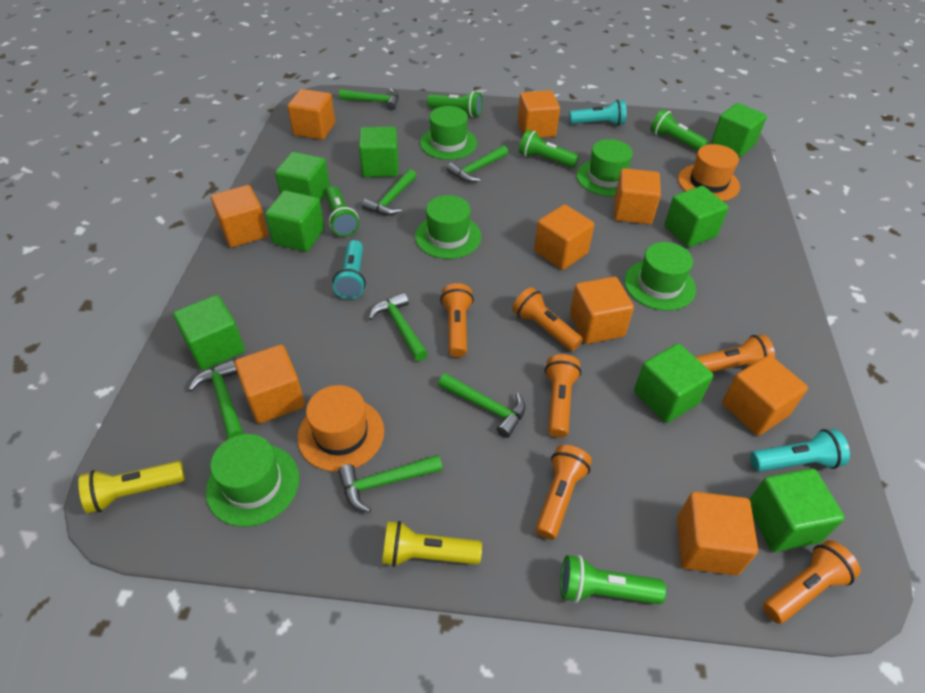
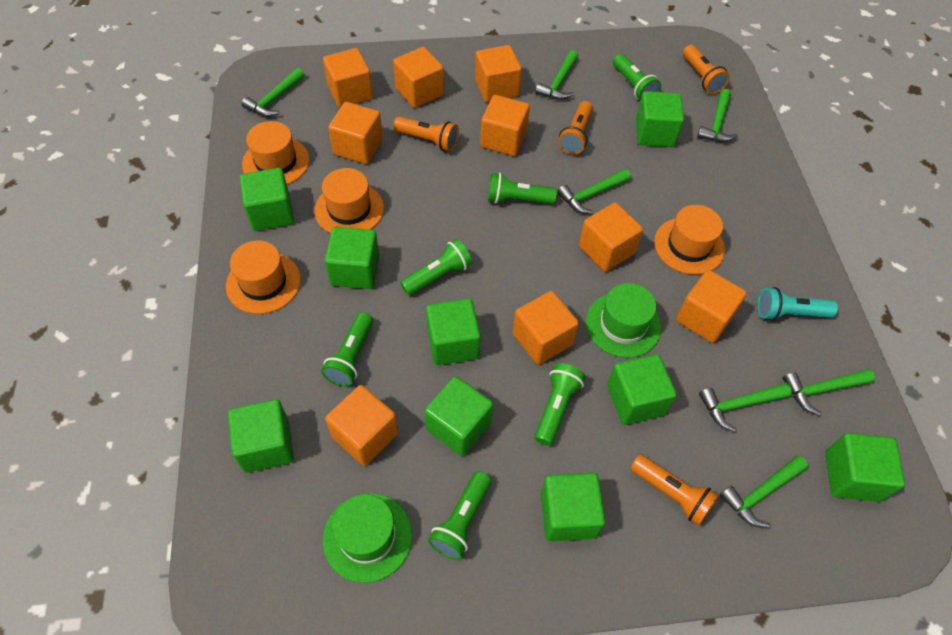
green cube: 8 -> 9
green flashlight: 5 -> 6
green hat: 5 -> 2
orange flashlight: 6 -> 4
orange hat: 2 -> 4
turquoise flashlight: 3 -> 1
yellow flashlight: 2 -> 0

